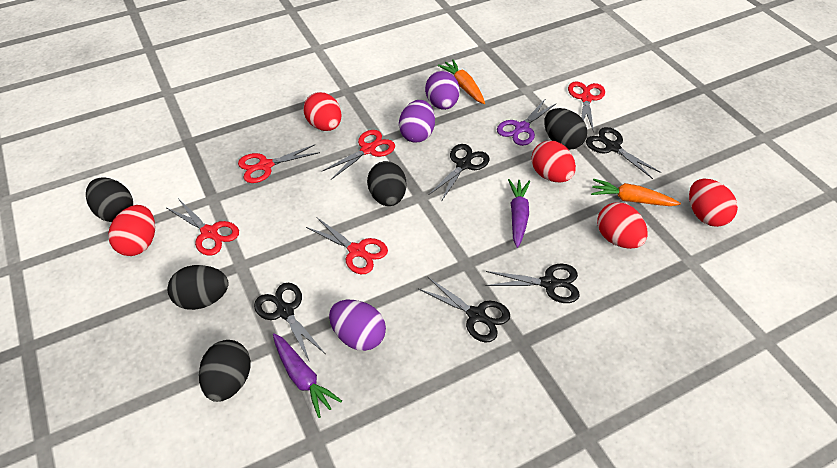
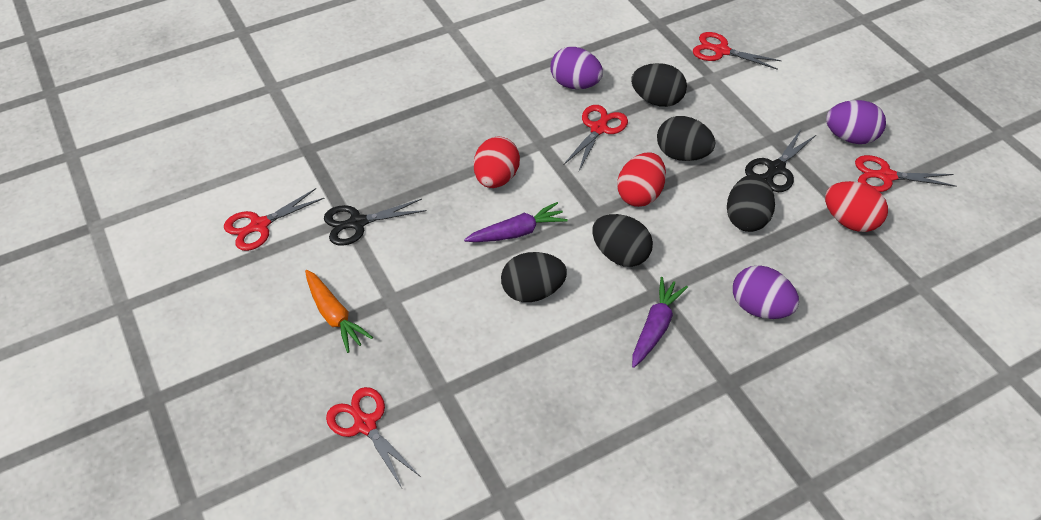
black scissors: 5 -> 2
orange carrot: 2 -> 1
purple scissors: 1 -> 0
red egg: 5 -> 3

